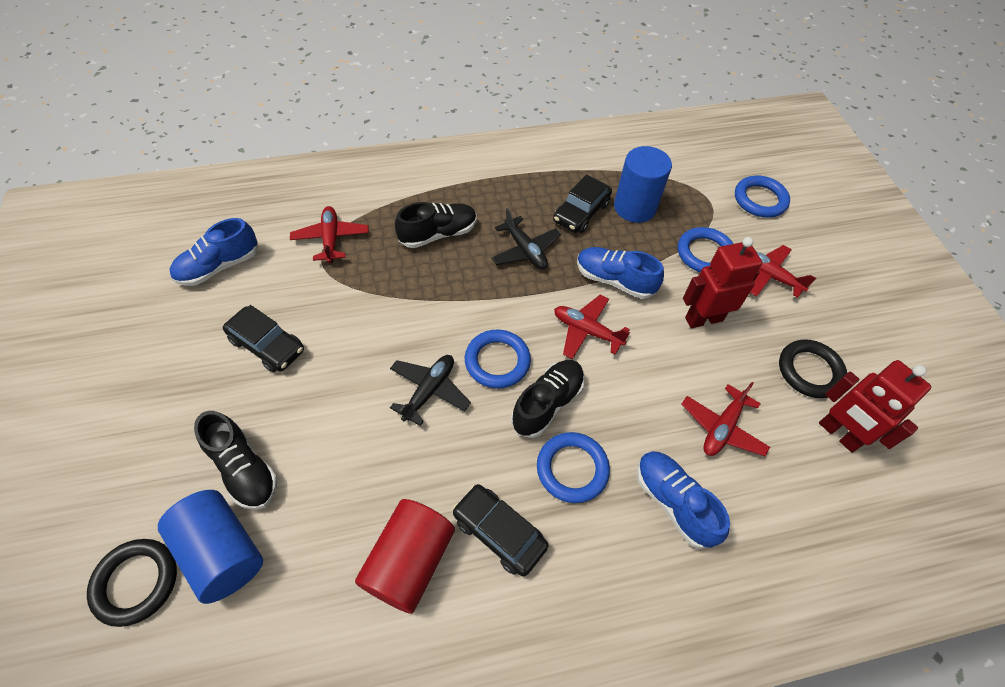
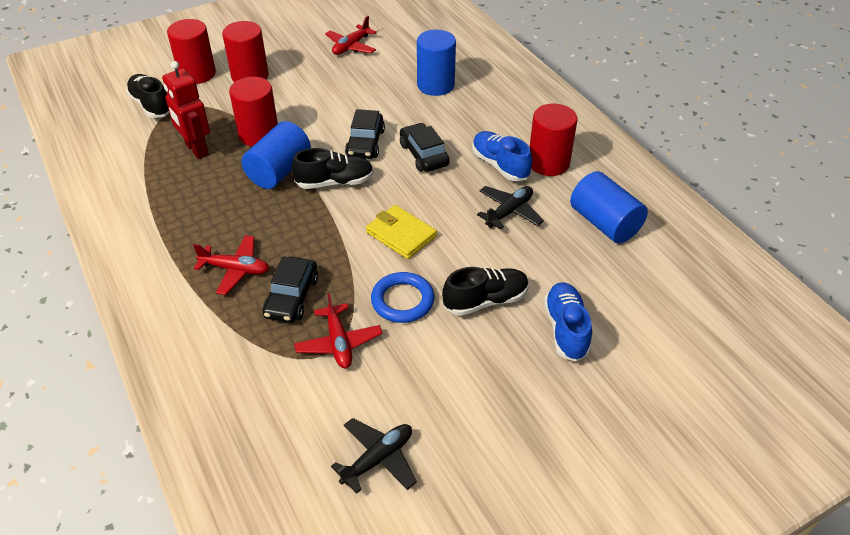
black ring: 2 -> 0
blue cylinder: 2 -> 3
blue ring: 4 -> 1
blue shoe: 3 -> 2
red cylinder: 1 -> 4
red plane: 4 -> 3
red robot: 2 -> 1
yellow wallet: 0 -> 1

